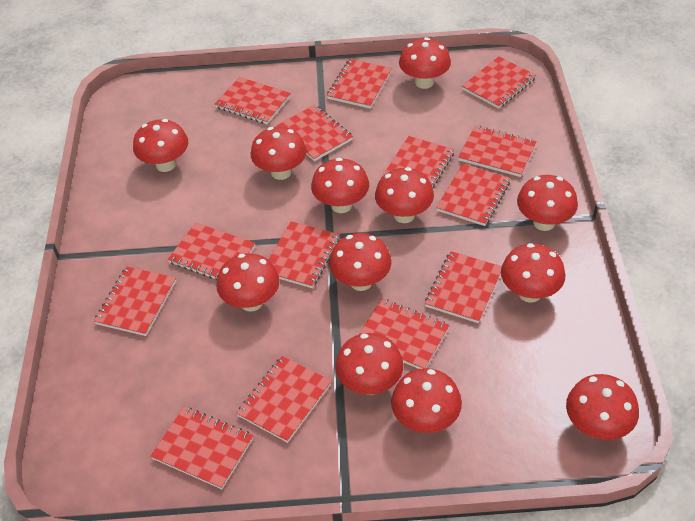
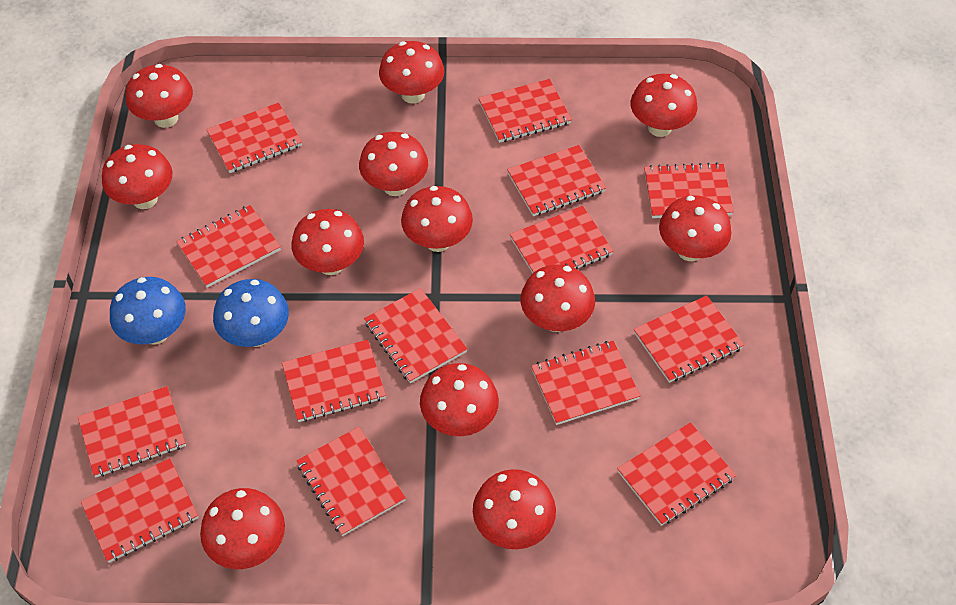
blue mushroom: 0 -> 2

